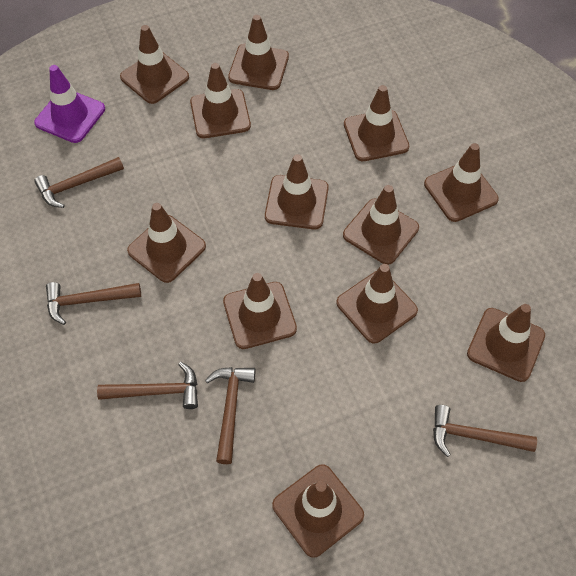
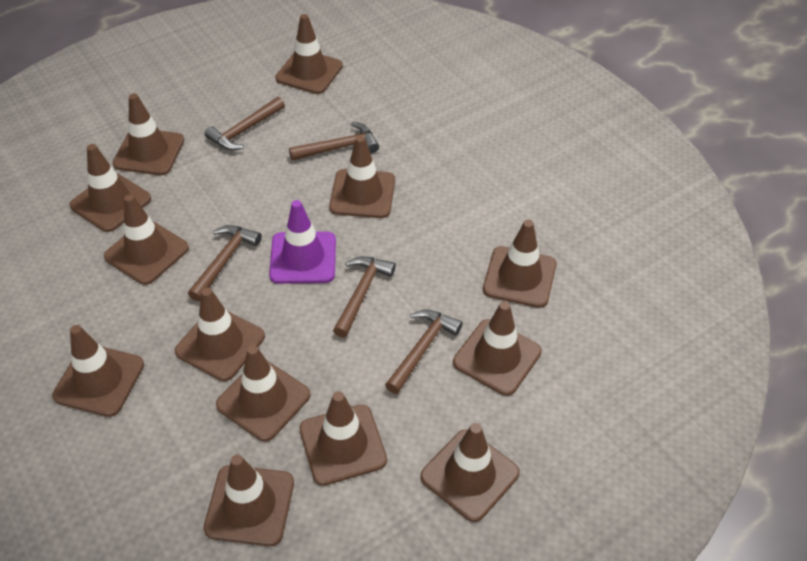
brown traffic cone: 12 -> 13

